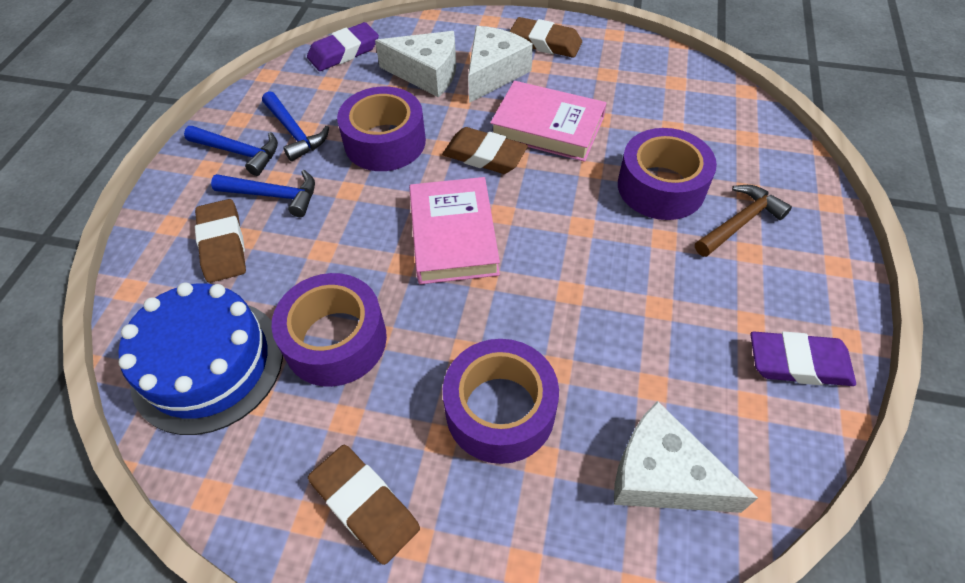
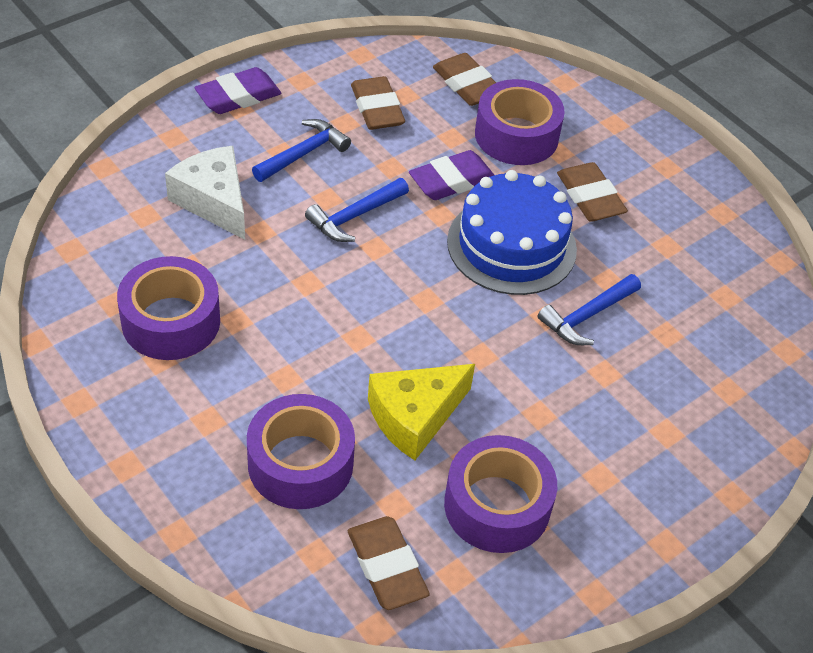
brown hammer: 1 -> 0
pink book: 2 -> 0
white cheese: 3 -> 1
yellow cheese: 0 -> 1

